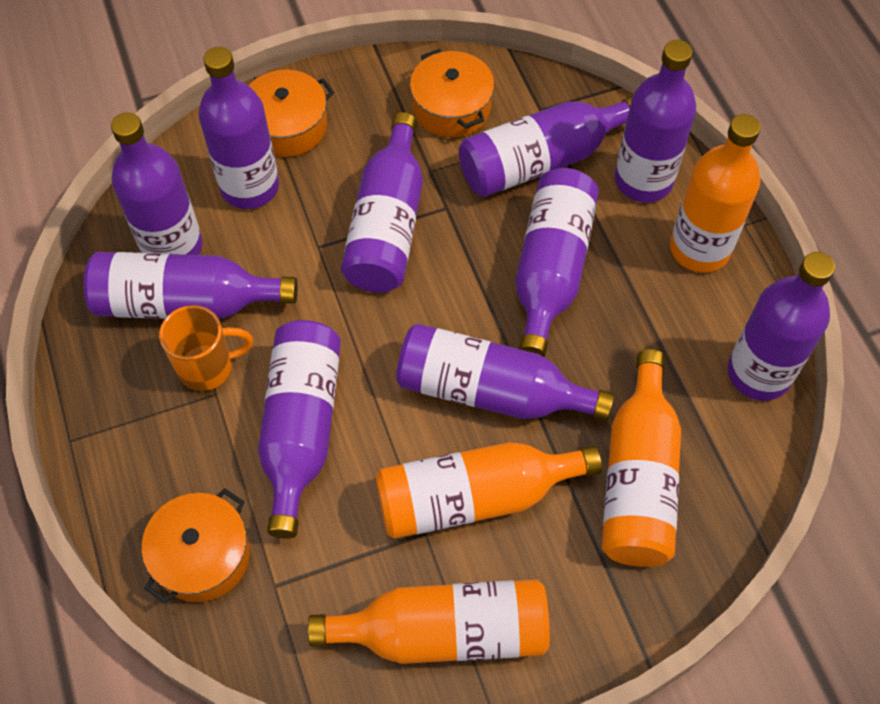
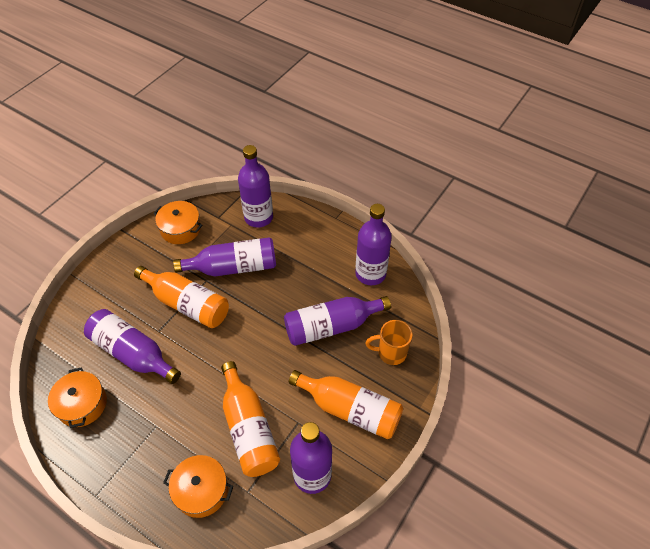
orange bottle: 4 -> 3
purple bottle: 10 -> 6

